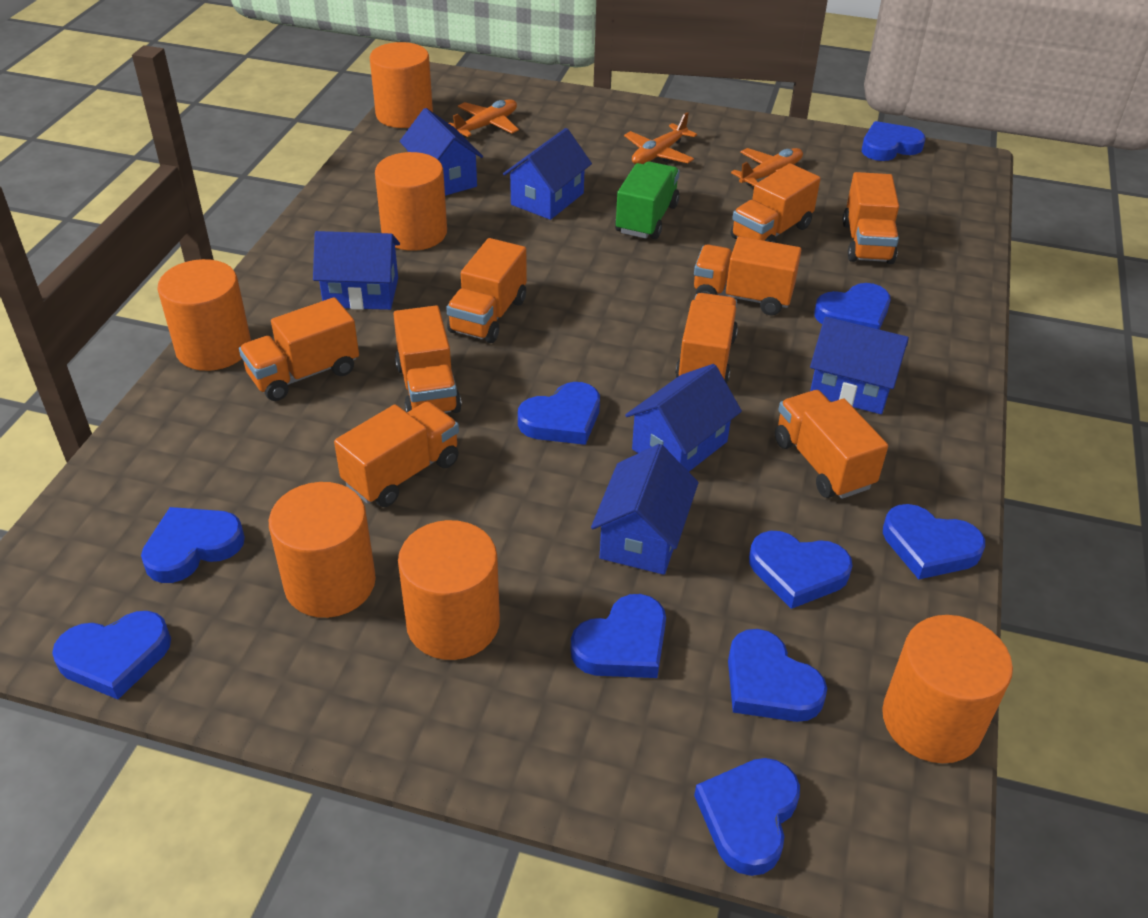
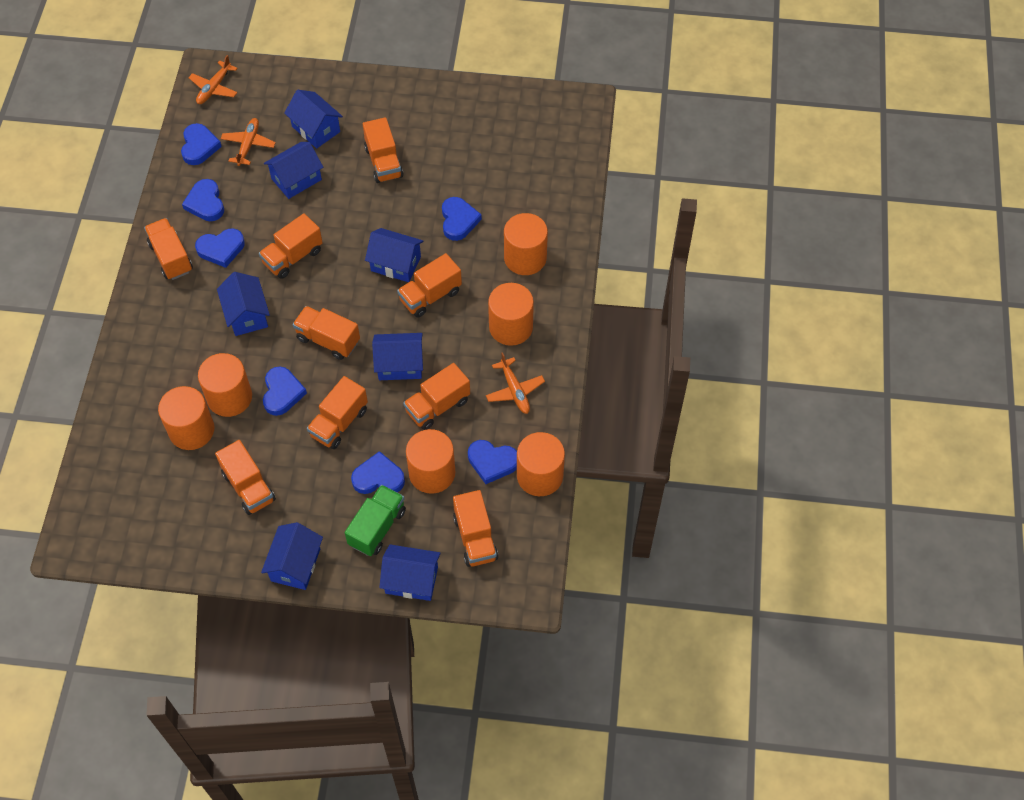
blue heart: 10 -> 7
blue house: 6 -> 7

